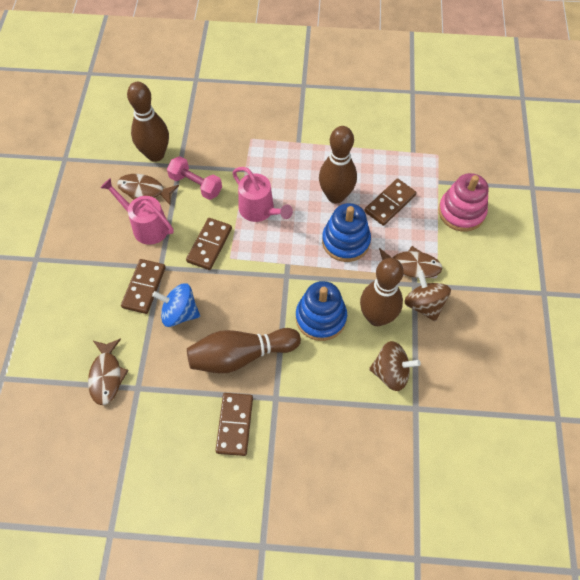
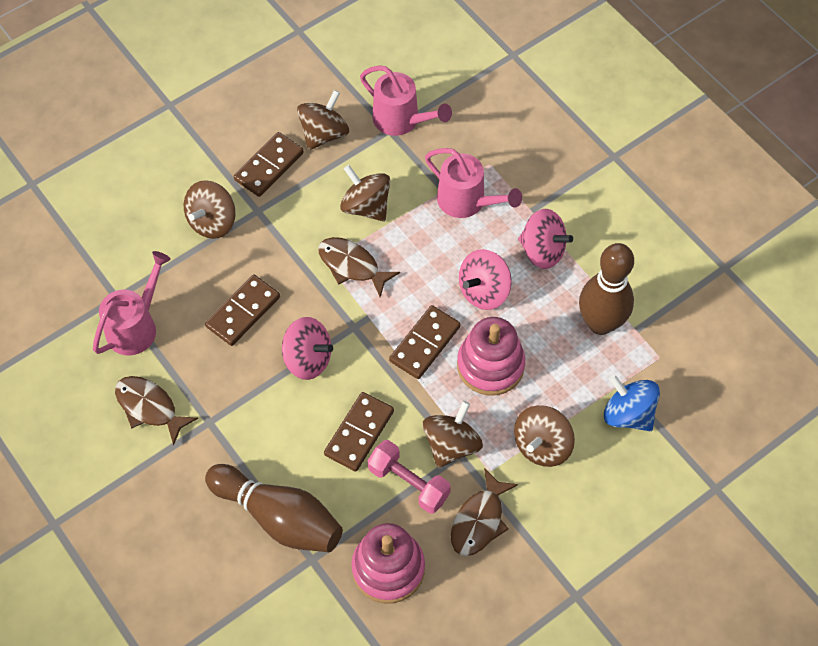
blue stacking toy: 2 -> 0
brown bowling pin: 4 -> 2
brown spinning top: 2 -> 5
pink spinning top: 0 -> 3
pink stacking toy: 1 -> 2
pink watering can: 2 -> 3

